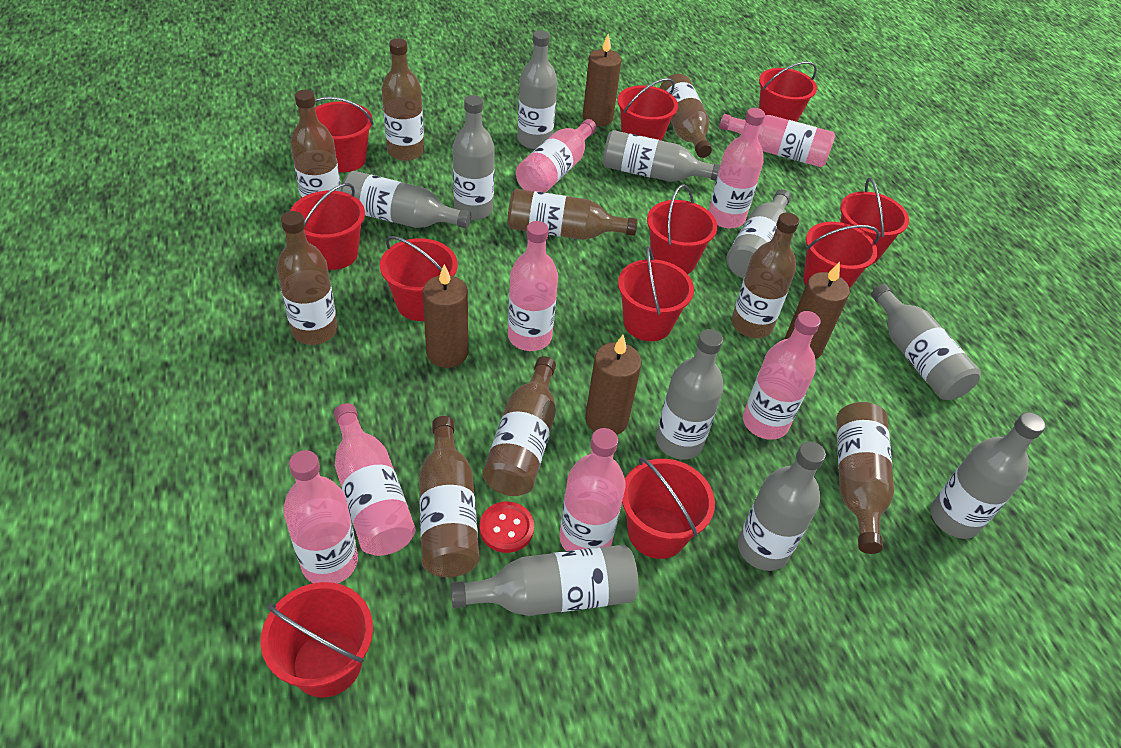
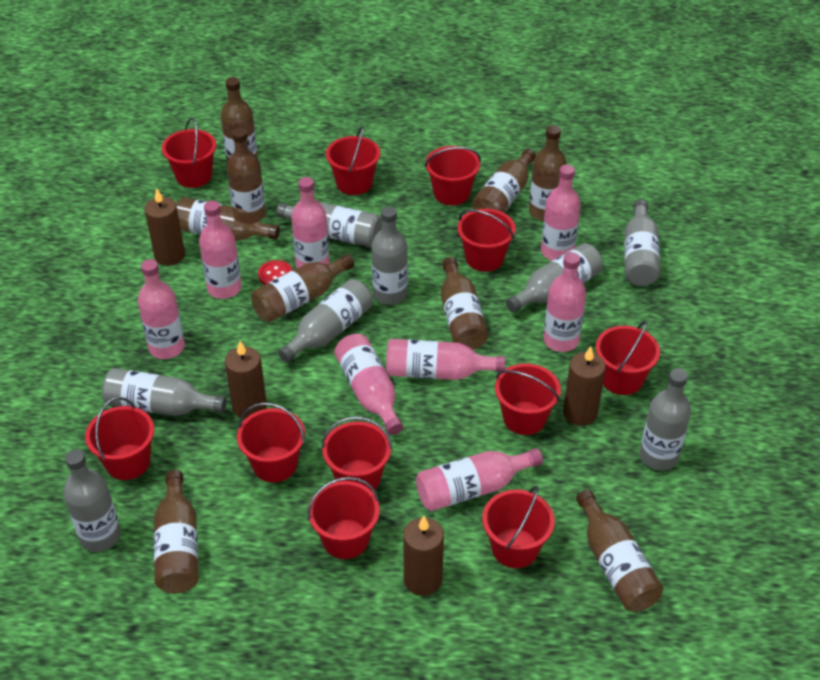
grey bottle: 10 -> 8

